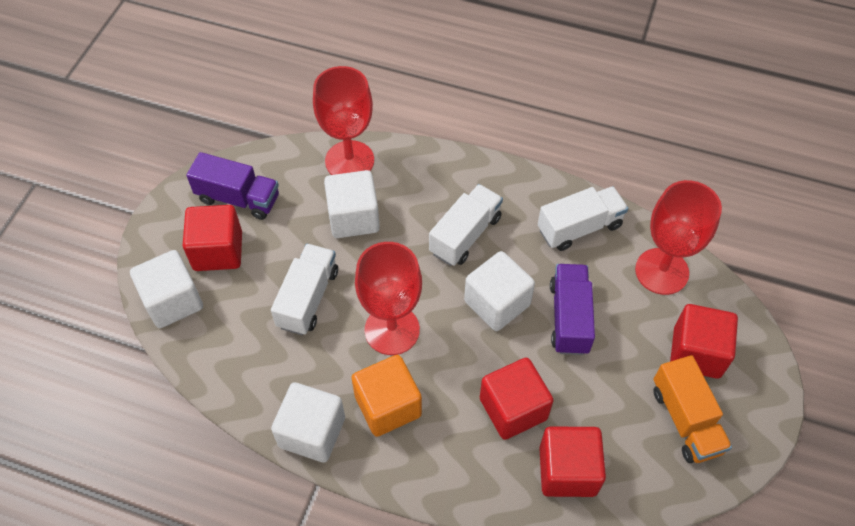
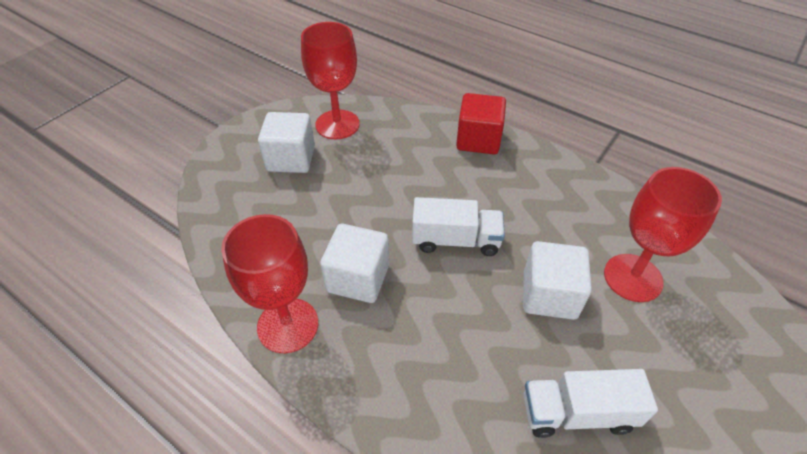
orange cube: 1 -> 0
orange truck: 1 -> 0
purple truck: 2 -> 0
red cube: 4 -> 1
white cube: 4 -> 3
white truck: 3 -> 2

